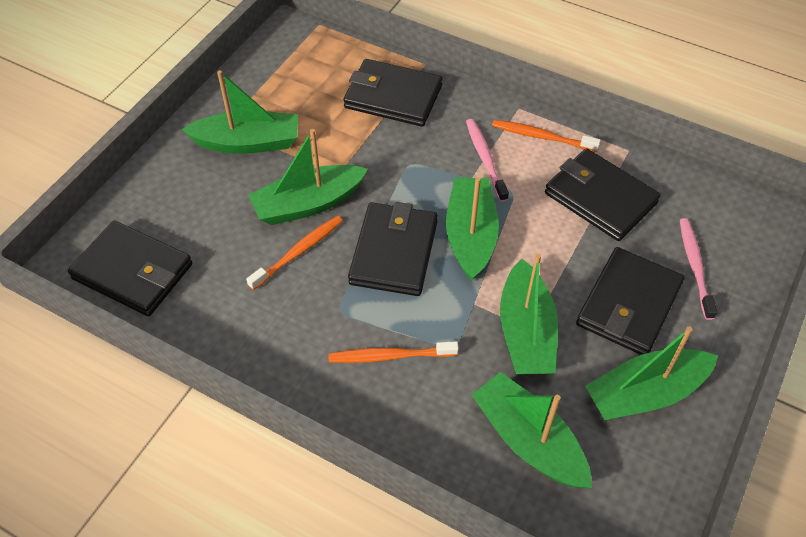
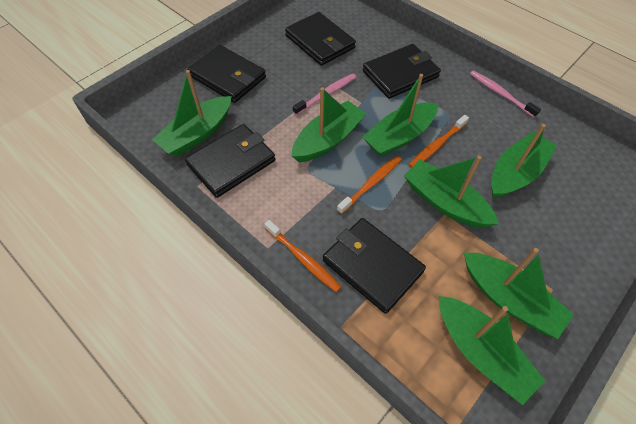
green boat: 6 -> 7

